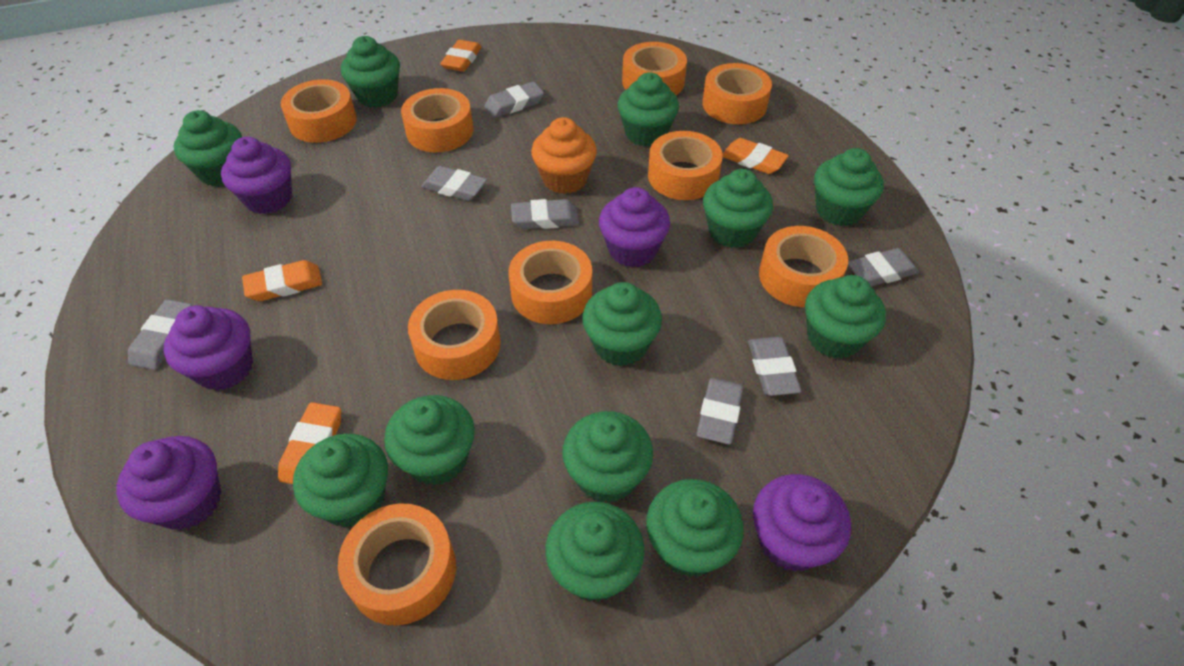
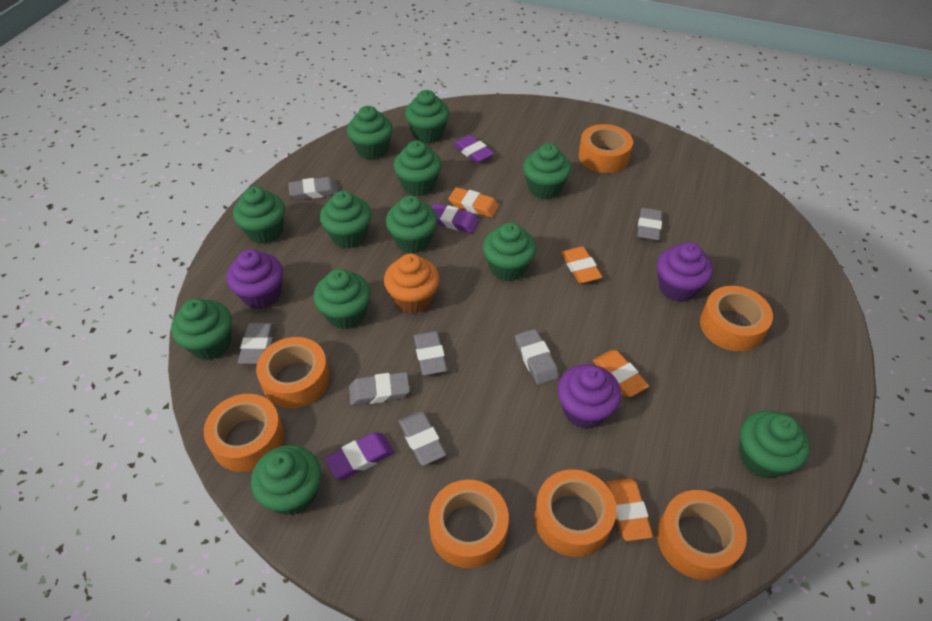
orange tape: 9 -> 7
purple cupcake: 5 -> 3
purple eraser: 0 -> 3

